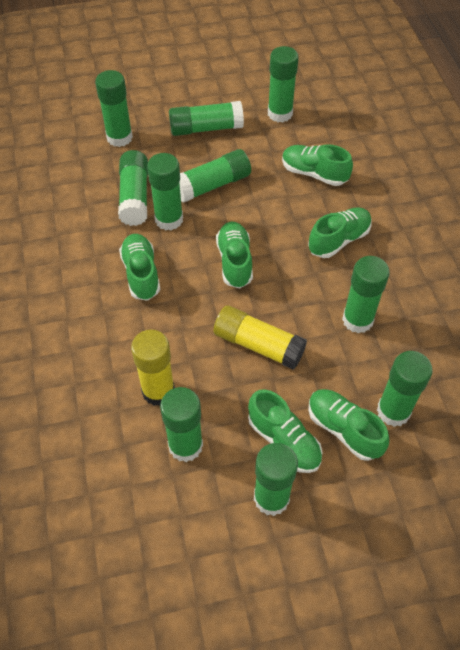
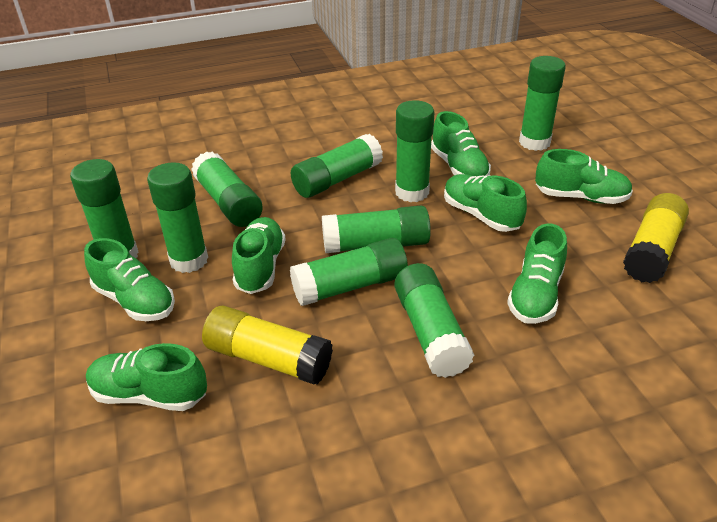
green glue stick: 10 -> 9
green shoe: 6 -> 7

